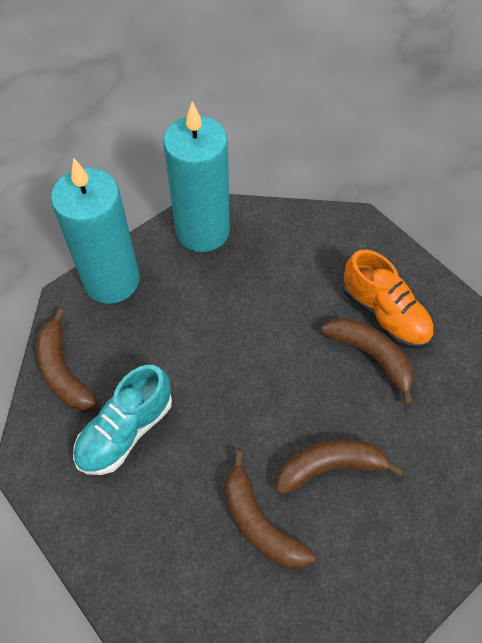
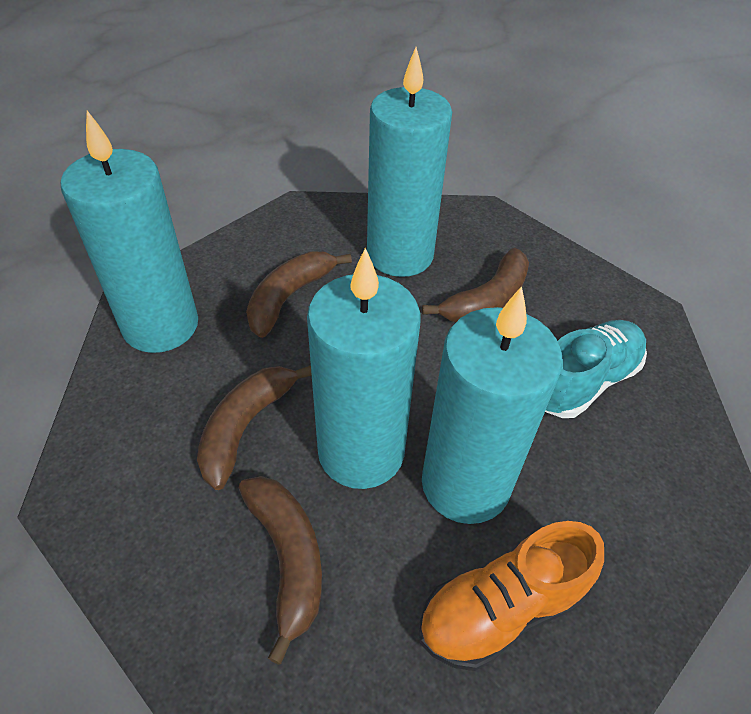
turquoise candle: 2 -> 4

